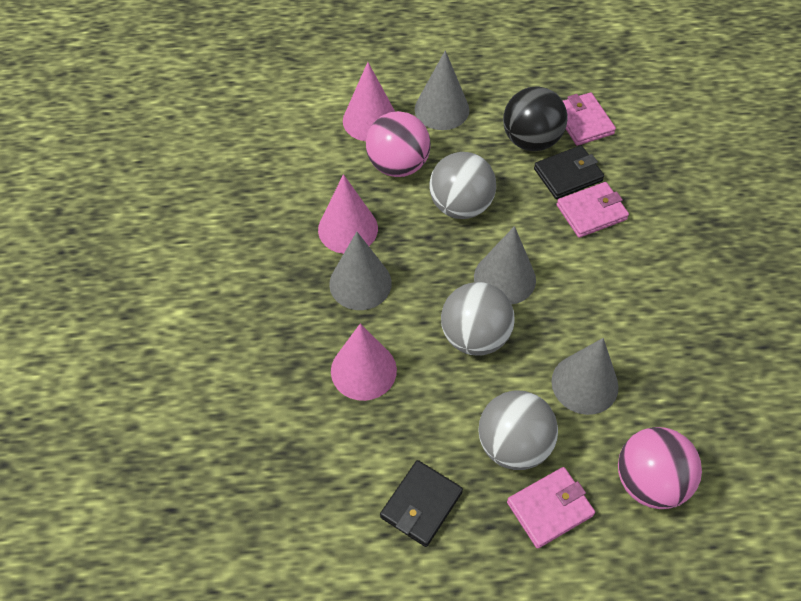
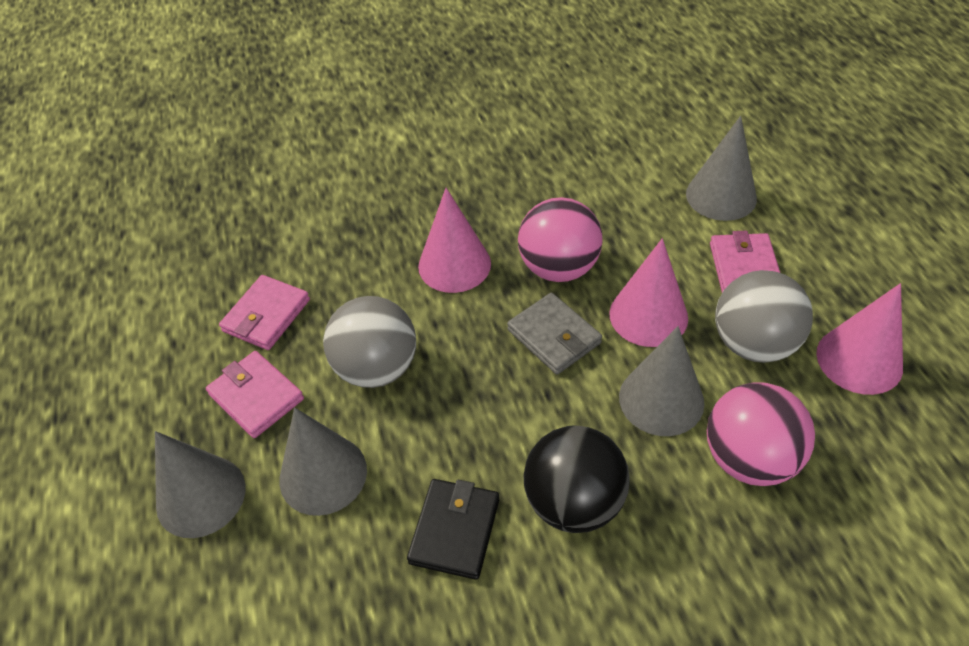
black wallet: 2 -> 1
grey ball: 3 -> 2
grey wallet: 0 -> 1

